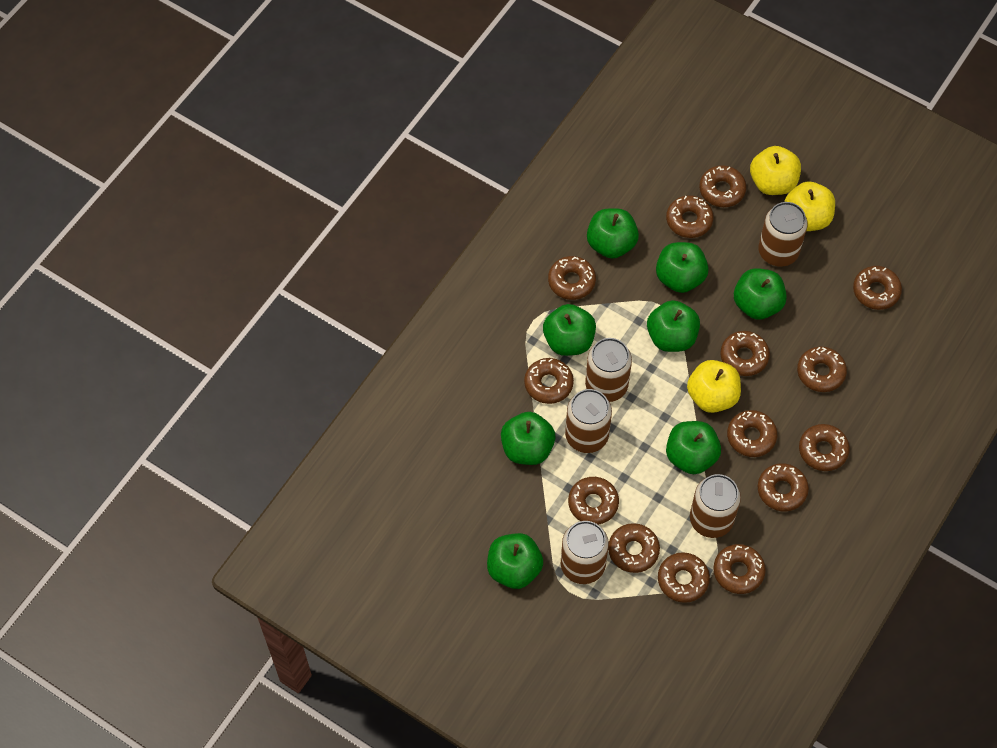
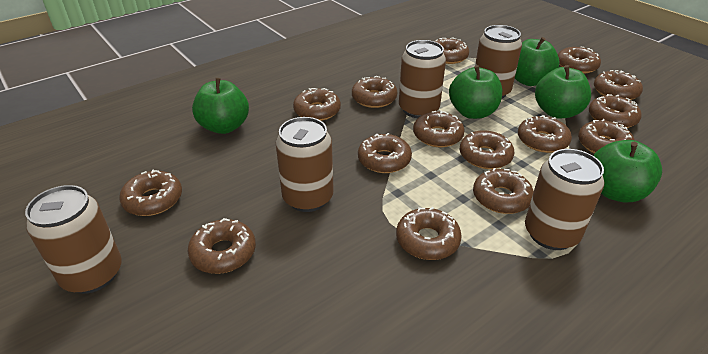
brown donut: 14 -> 15
green apple: 8 -> 5
yellow apple: 3 -> 0

